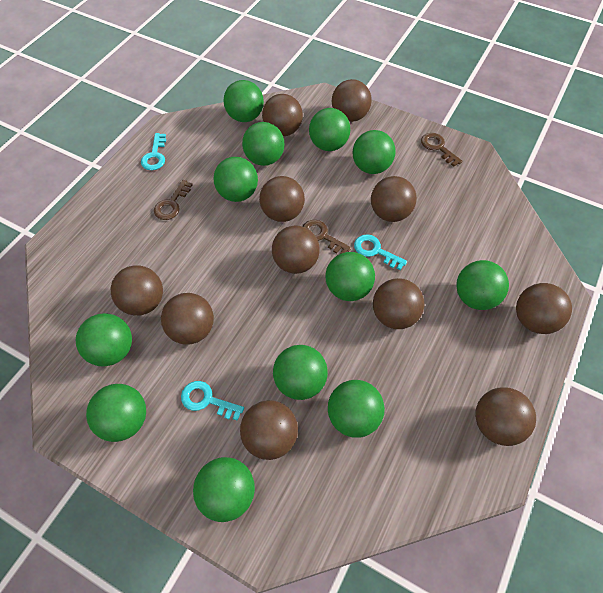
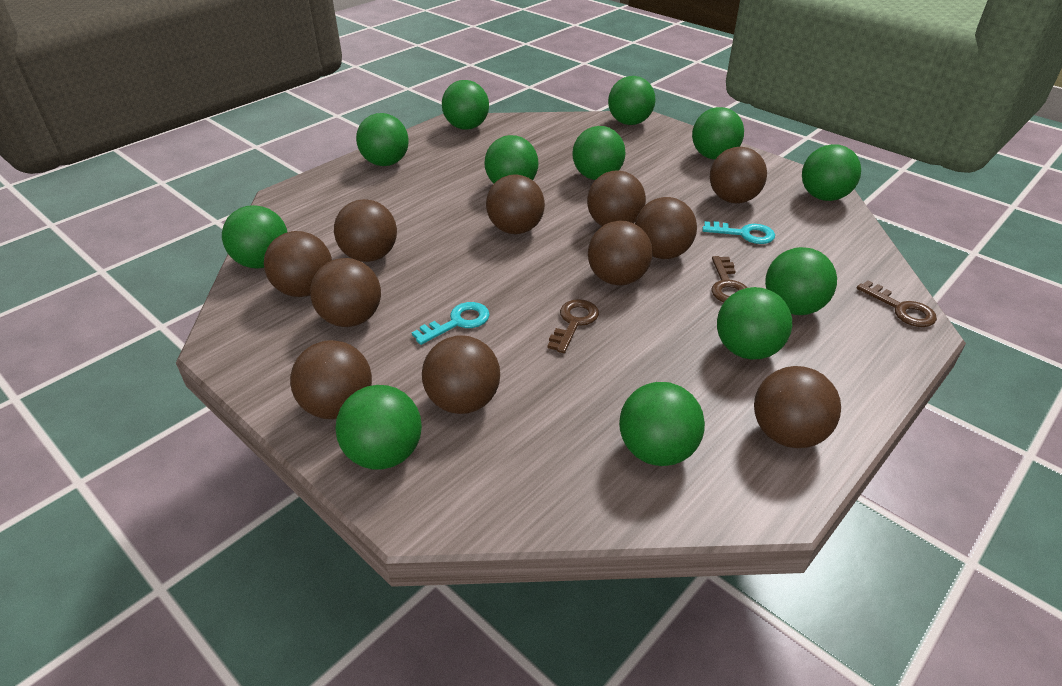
turquoise key: 3 -> 2

